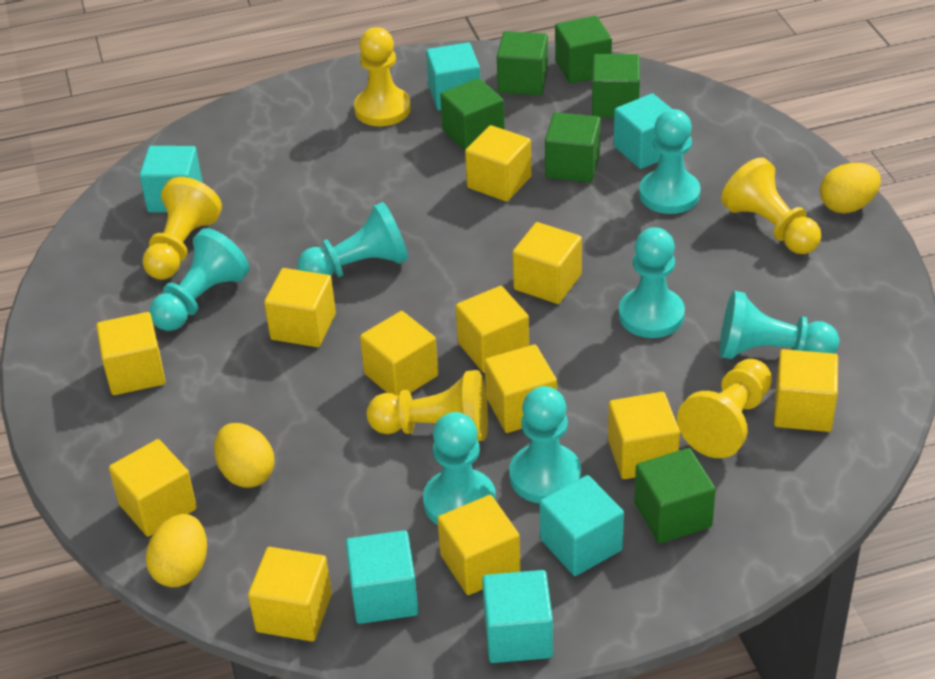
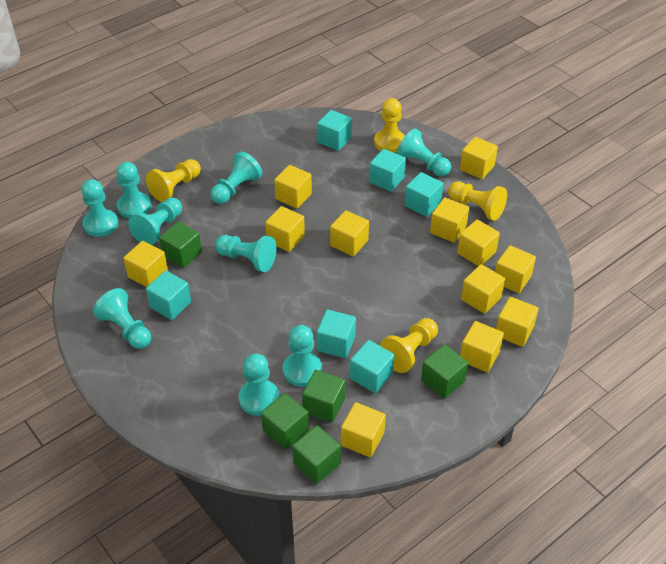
green cube: 6 -> 5
turquoise pawn: 7 -> 9
yellow egg: 3 -> 0
yellow pawn: 5 -> 4

